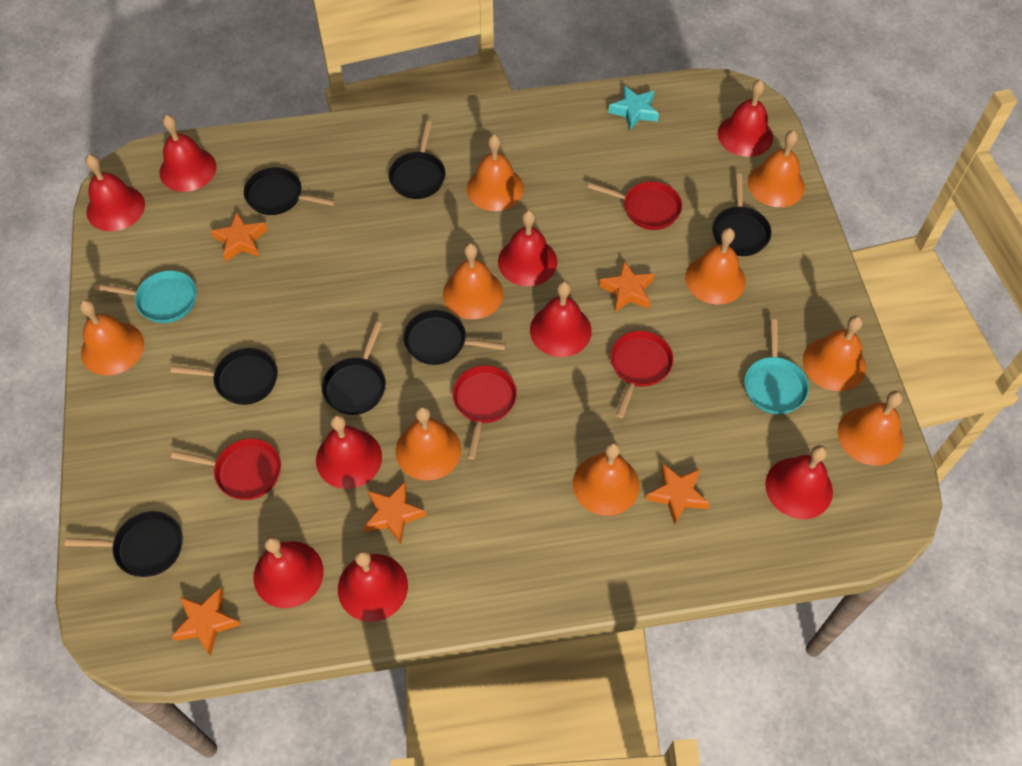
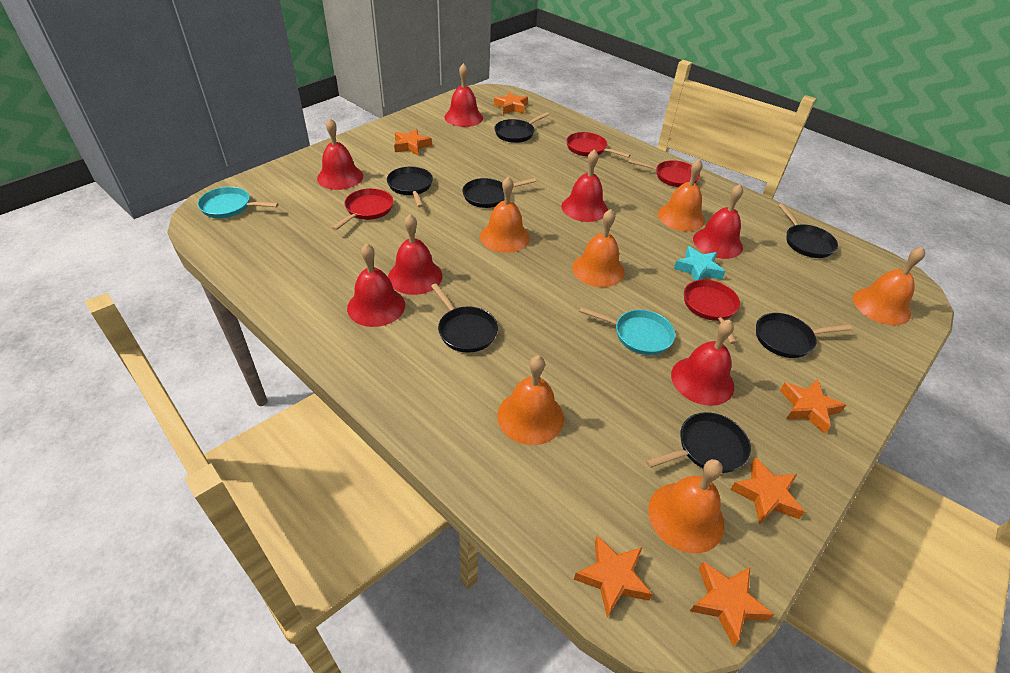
orange bell: 9 -> 6
orange star: 5 -> 6
red bell: 9 -> 7

